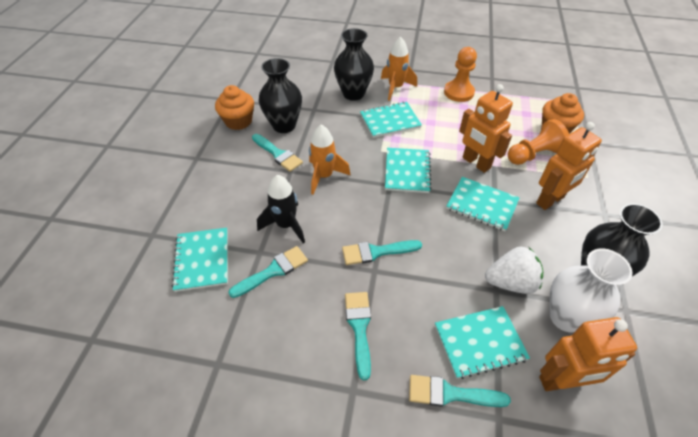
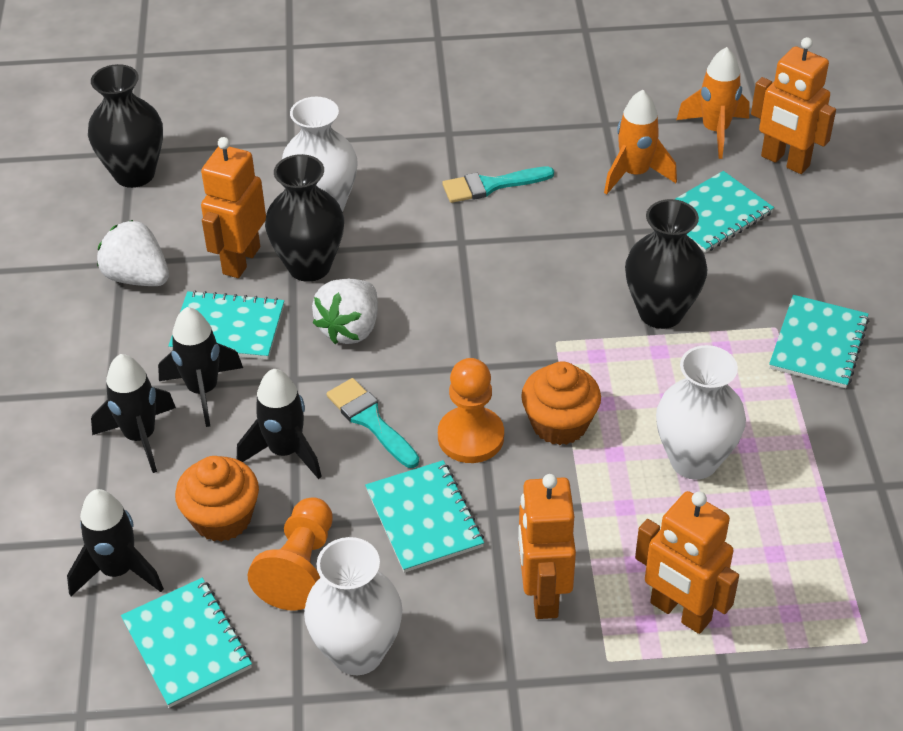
black rocket: 1 -> 4
orange robot: 3 -> 4
turquoise brush: 5 -> 2
white strawberry: 1 -> 2
white vase: 1 -> 3

